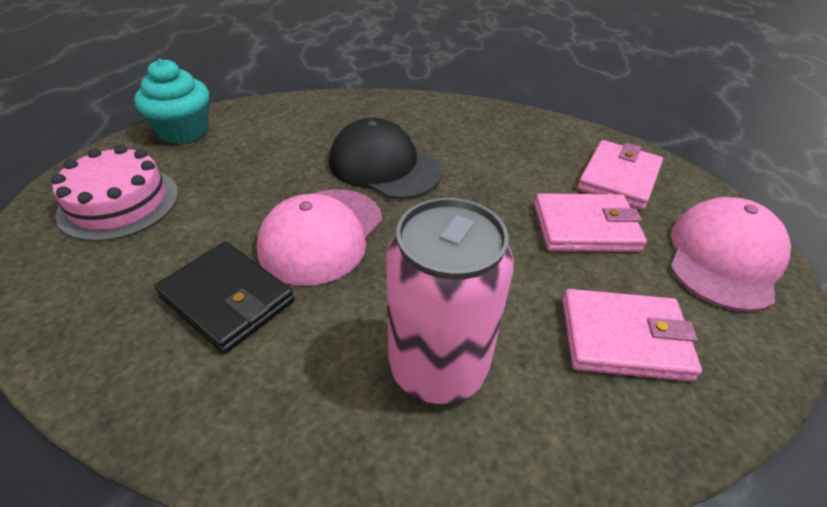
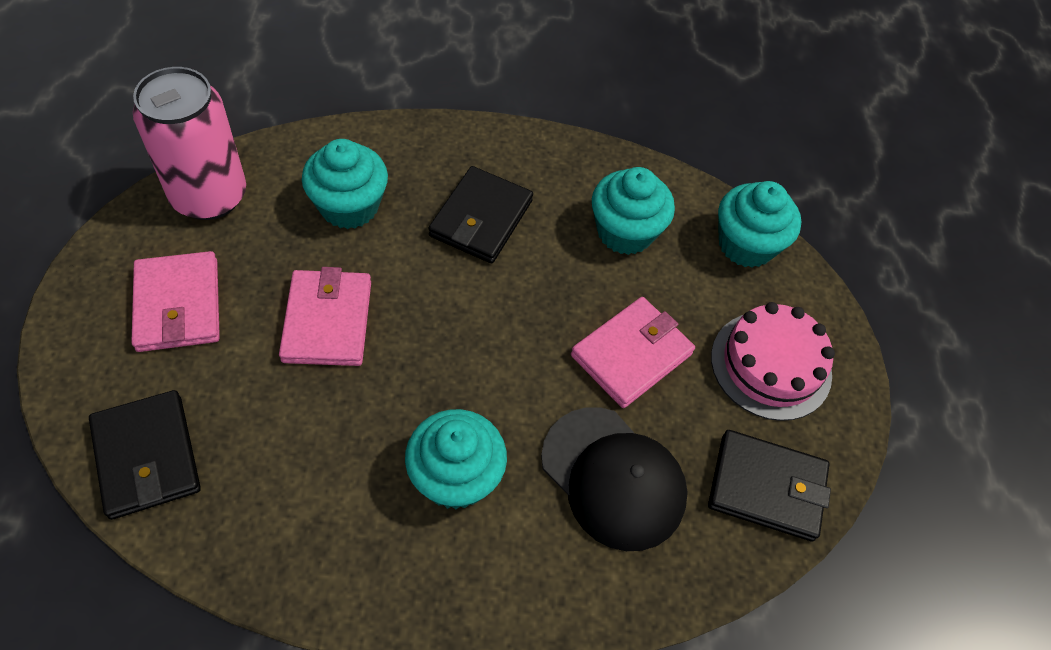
black wallet: 1 -> 3
pink cap: 2 -> 0
turquoise cupcake: 1 -> 4

